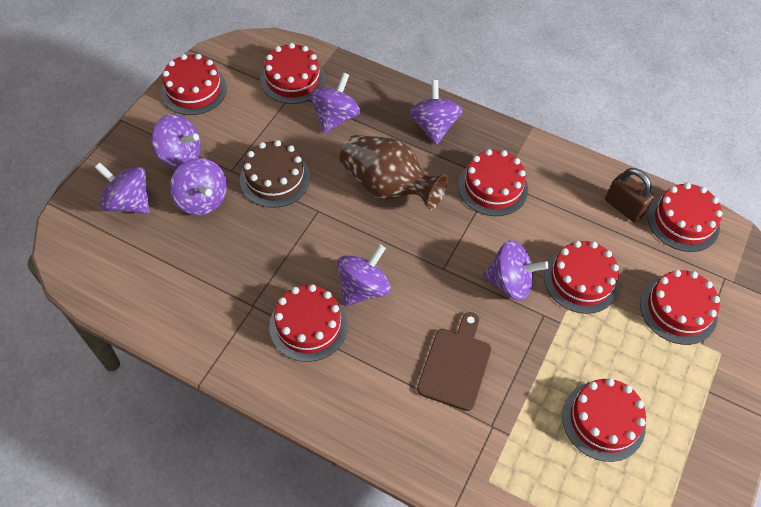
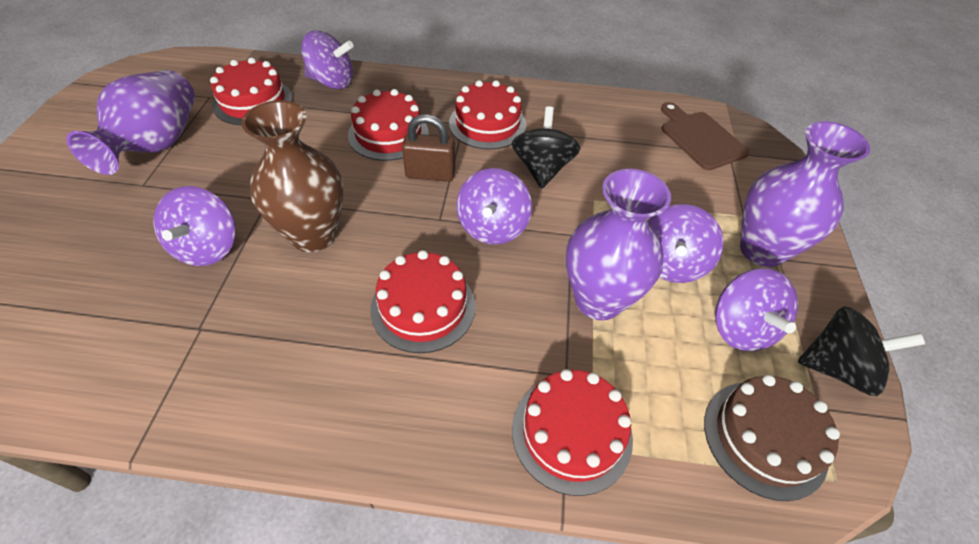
black spinning top: 0 -> 2
purple spinning top: 7 -> 5
purple vase: 0 -> 3
red cake: 8 -> 5

